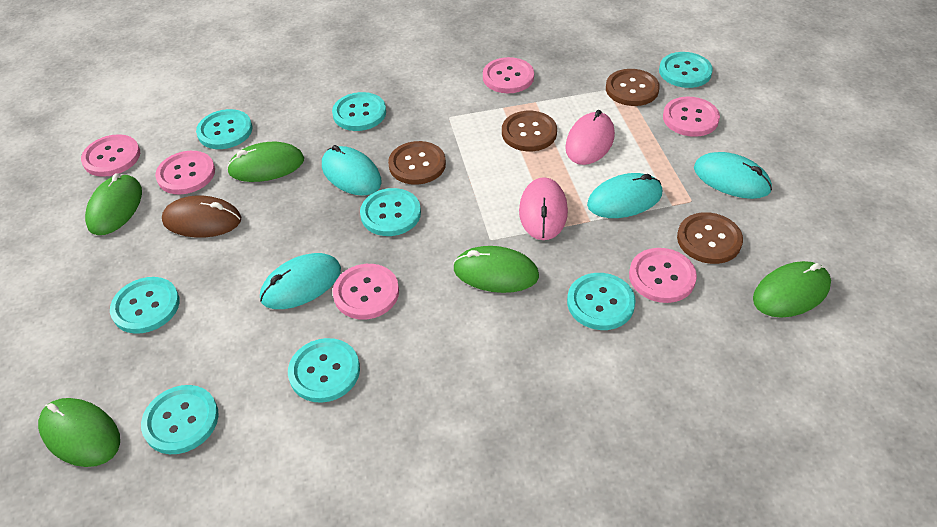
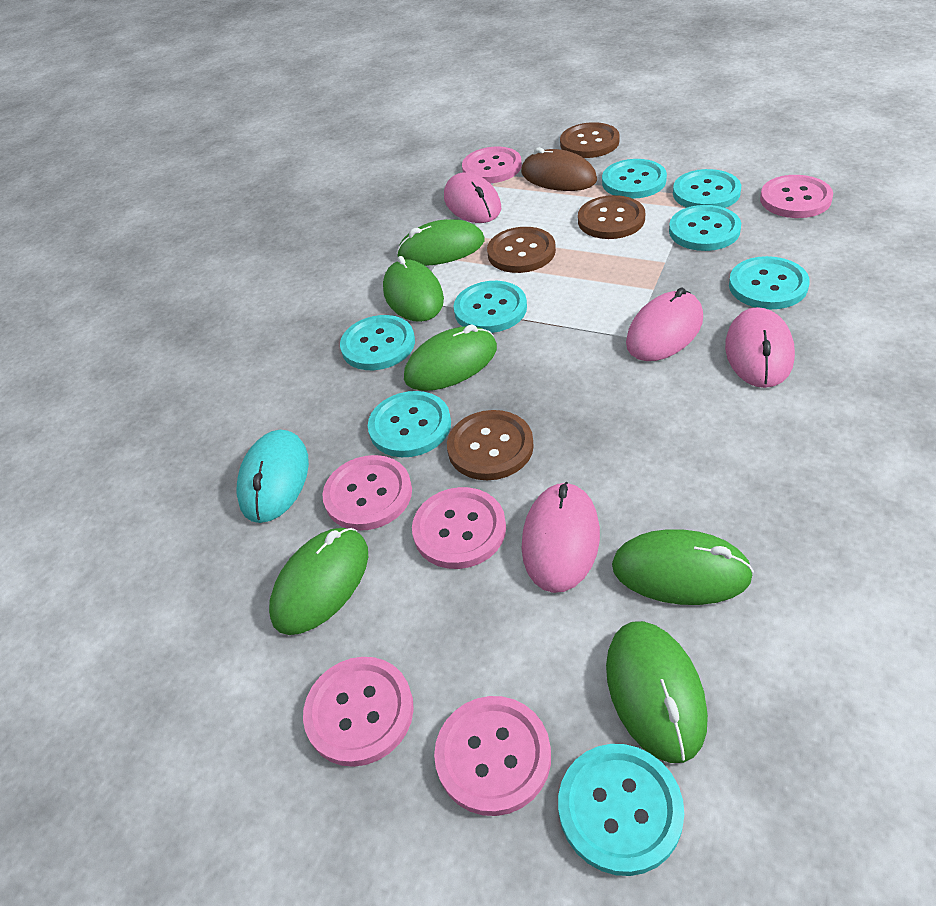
green mouse: 5 -> 6
pink mouse: 2 -> 4
turquoise mouse: 4 -> 1

